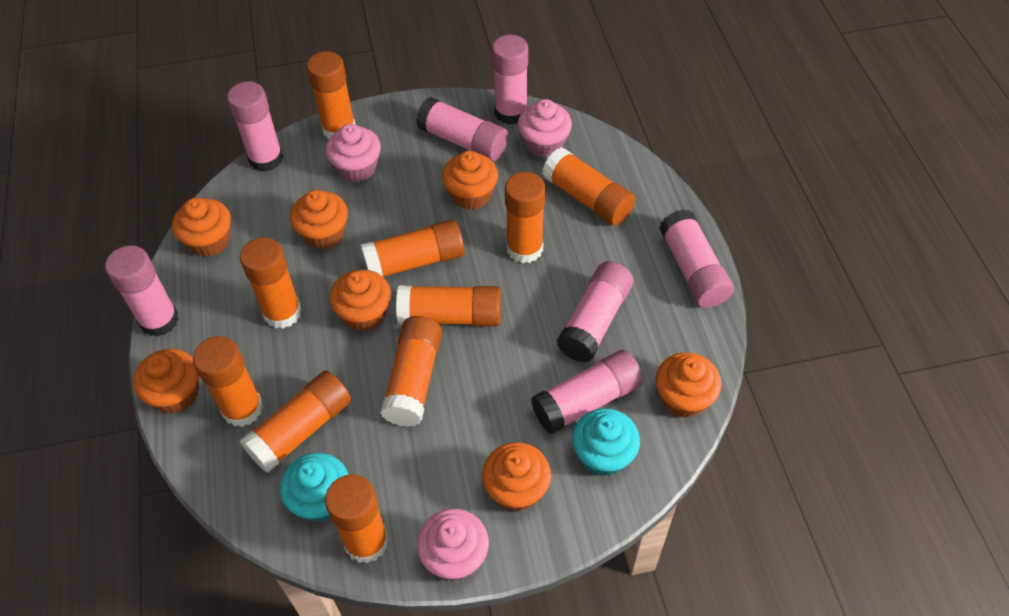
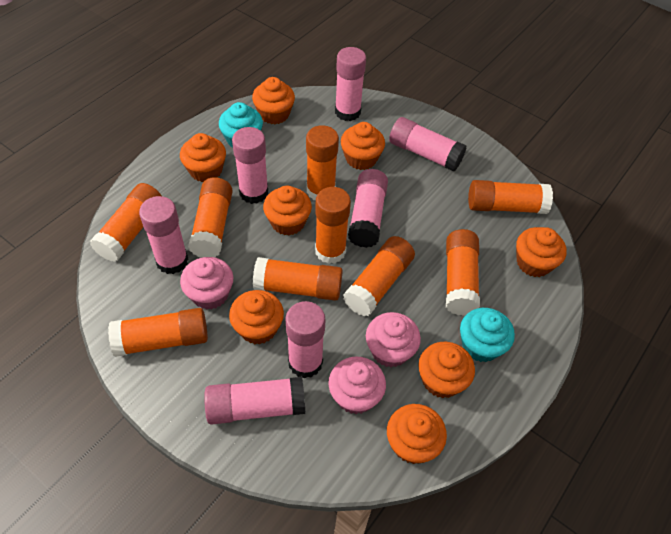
orange cupcake: 7 -> 8
orange glue stick: 10 -> 9

